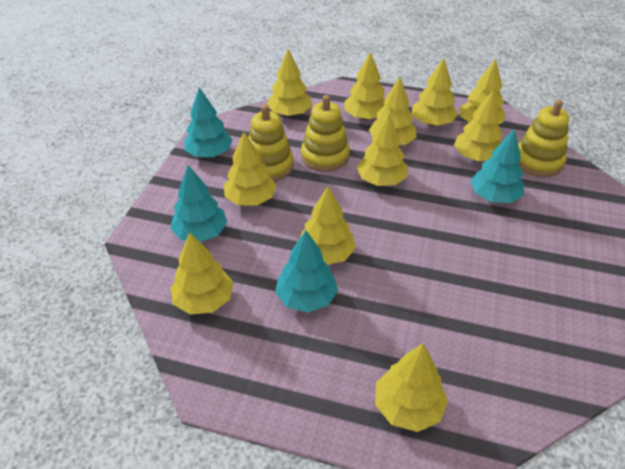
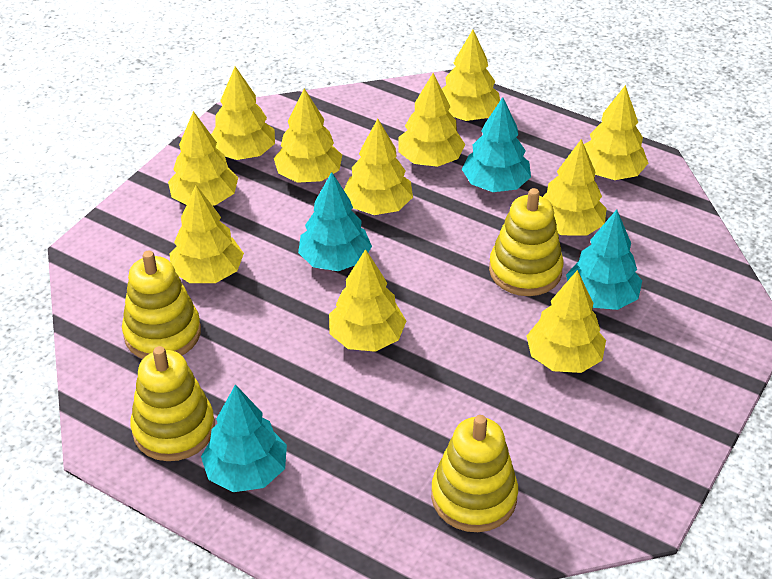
yellow stacking toy: 3 -> 4

